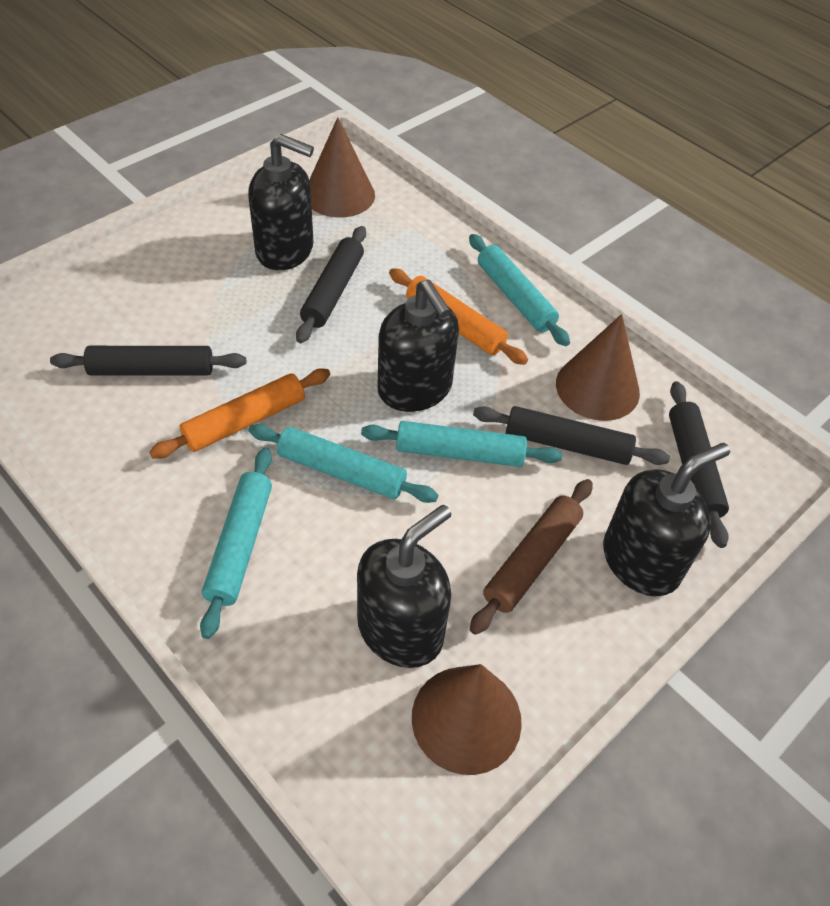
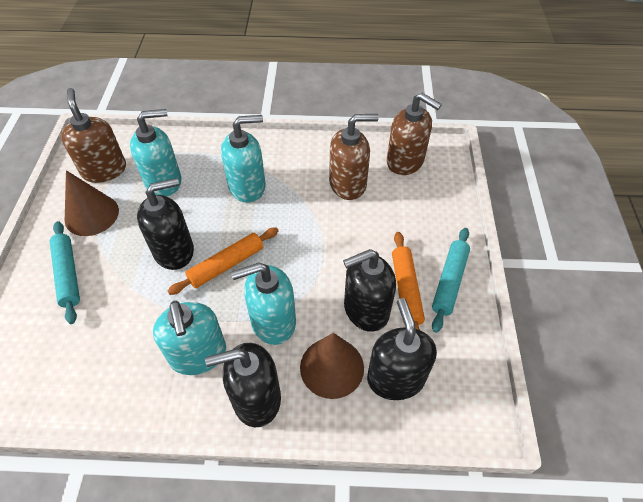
black rolling pin: 4 -> 0
brown cone: 3 -> 2
brown rolling pin: 1 -> 0
brown soap dispenser: 0 -> 3
turquoise rolling pin: 4 -> 2
turquoise soap dispenser: 0 -> 4

